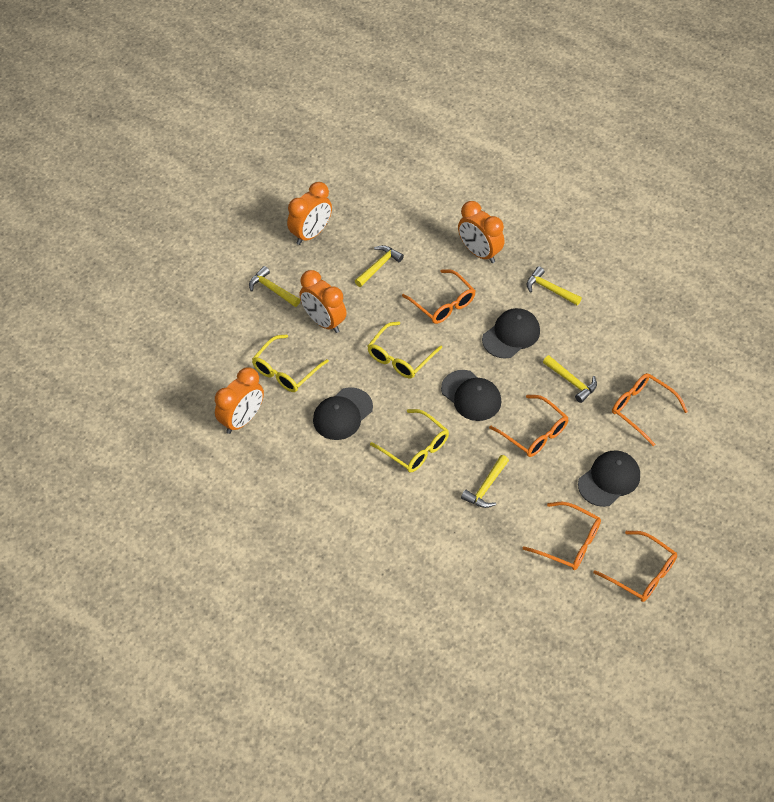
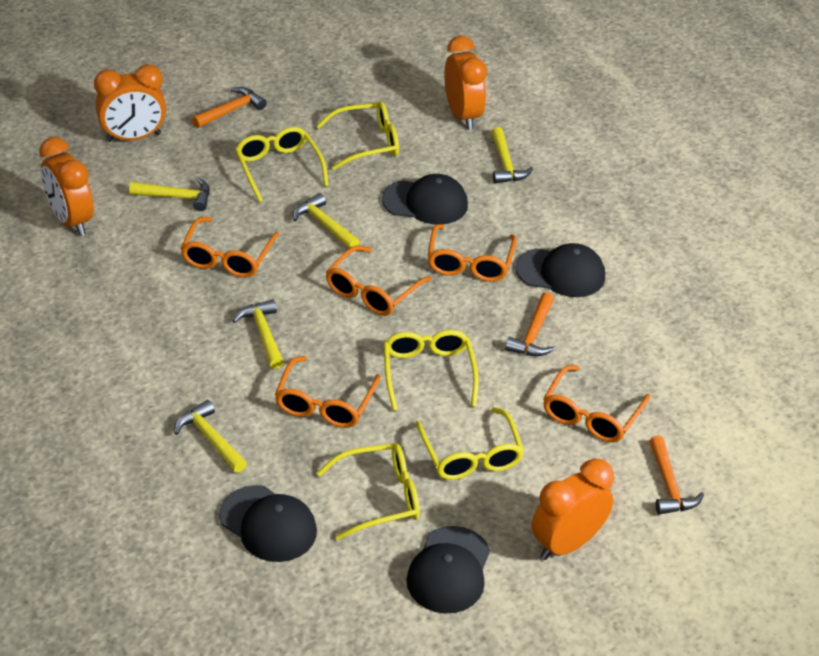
orange hammer: 0 -> 3
yellow glasses: 3 -> 5

